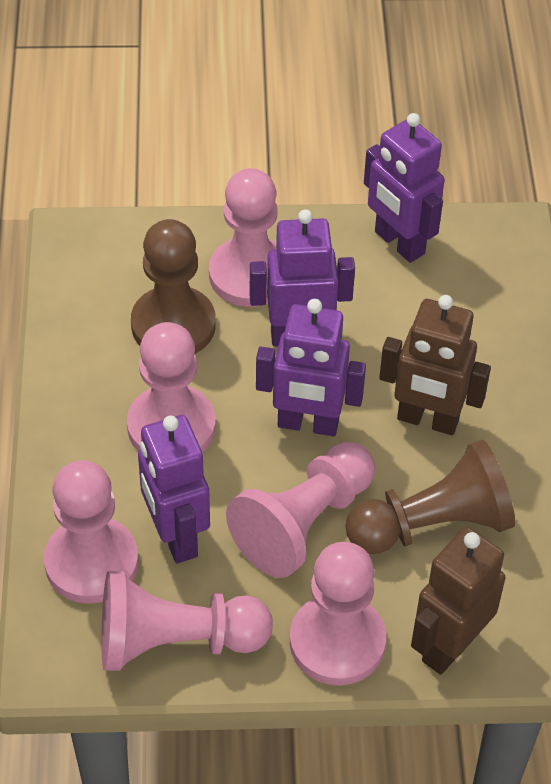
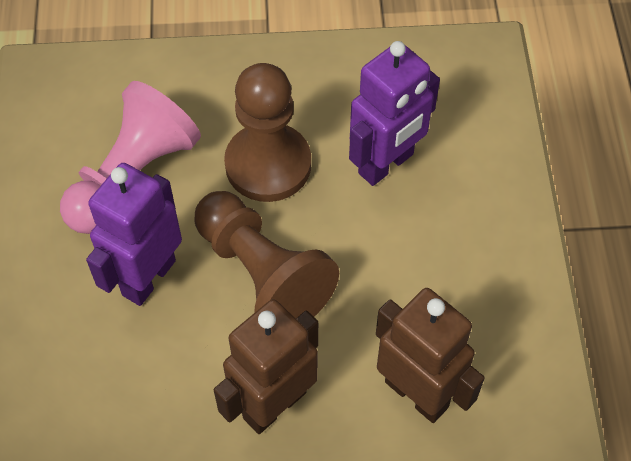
pink pawn: 6 -> 1
purple robot: 4 -> 2

